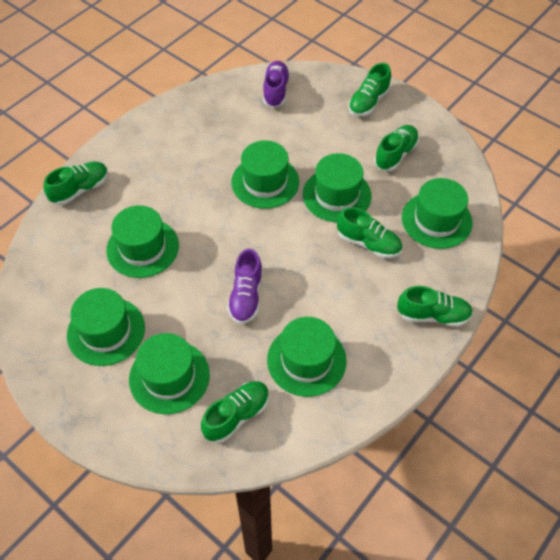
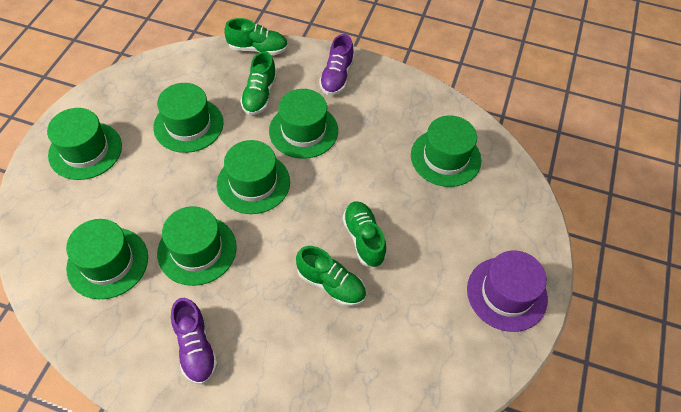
green shoe: 6 -> 4
purple hat: 0 -> 1

